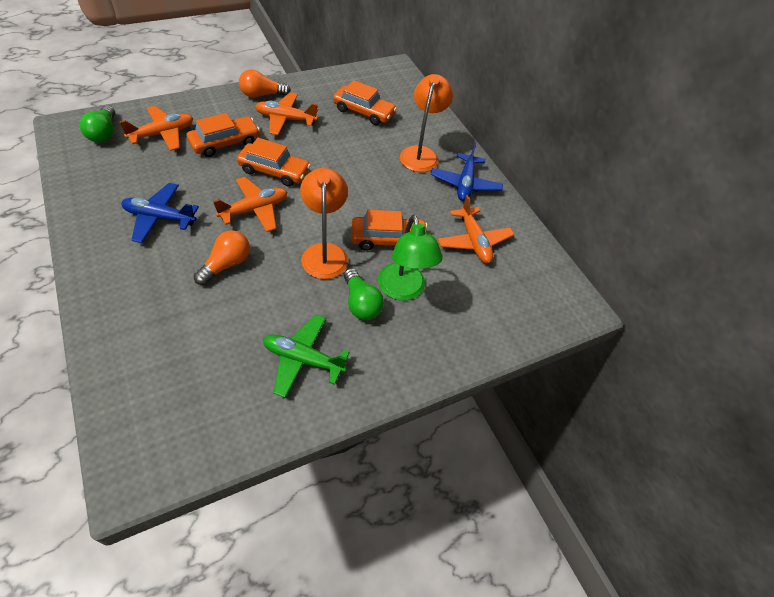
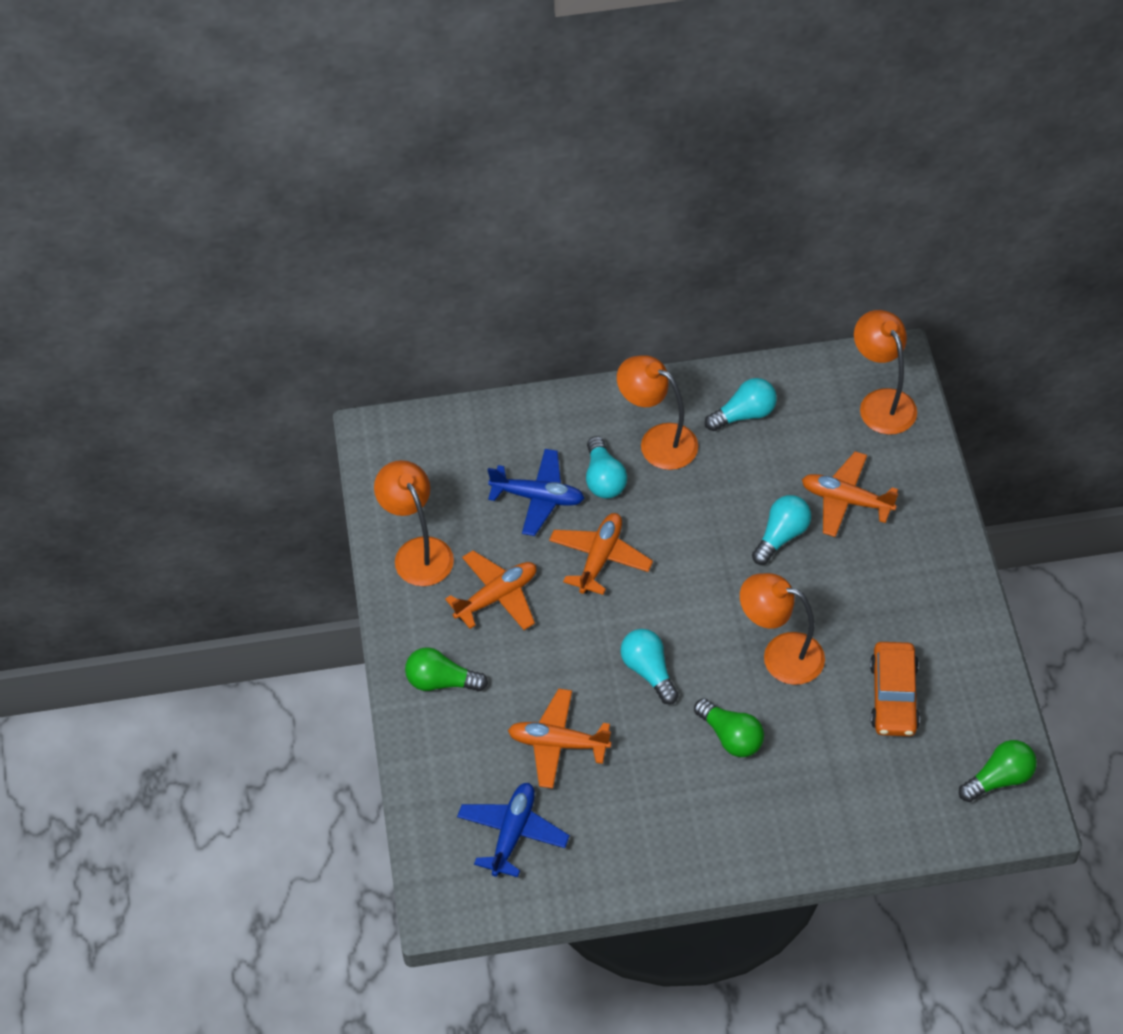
green lamp: 1 -> 0
green light bulb: 2 -> 3
green plane: 1 -> 0
orange car: 4 -> 1
orange lamp: 2 -> 4
orange light bulb: 2 -> 0
turquoise light bulb: 0 -> 4

